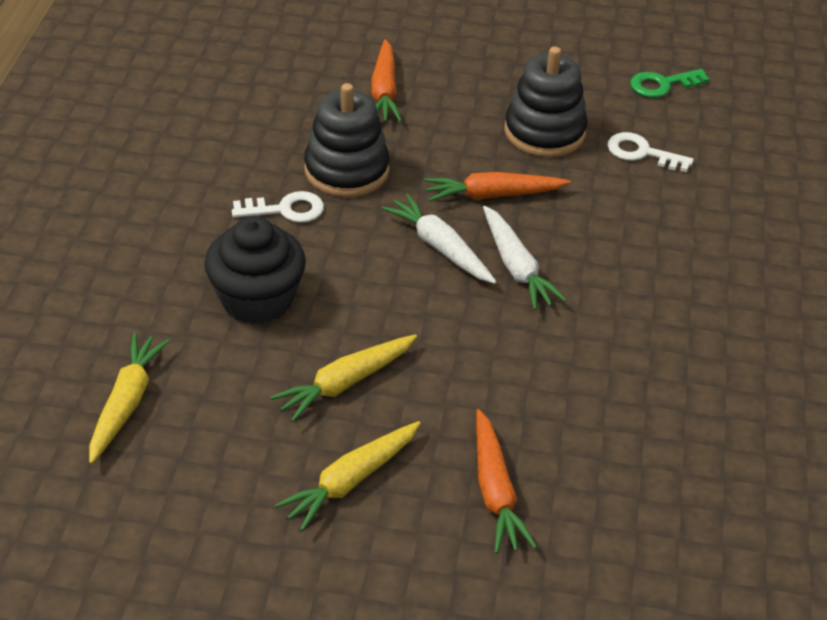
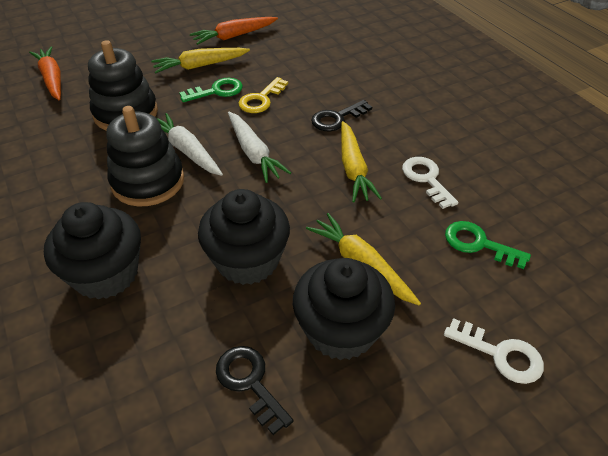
black cupcake: 1 -> 3
black key: 0 -> 2
green key: 1 -> 2
orange carrot: 3 -> 2
yellow key: 0 -> 1

